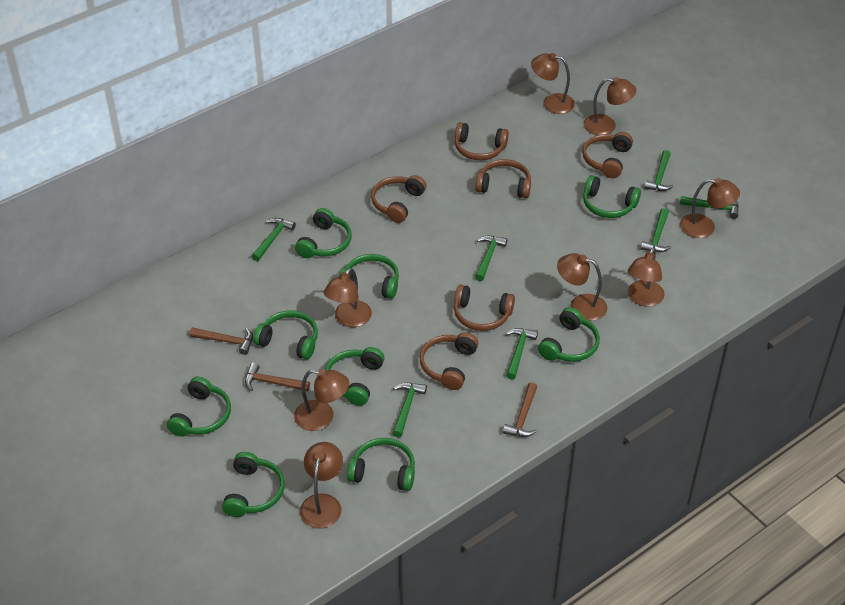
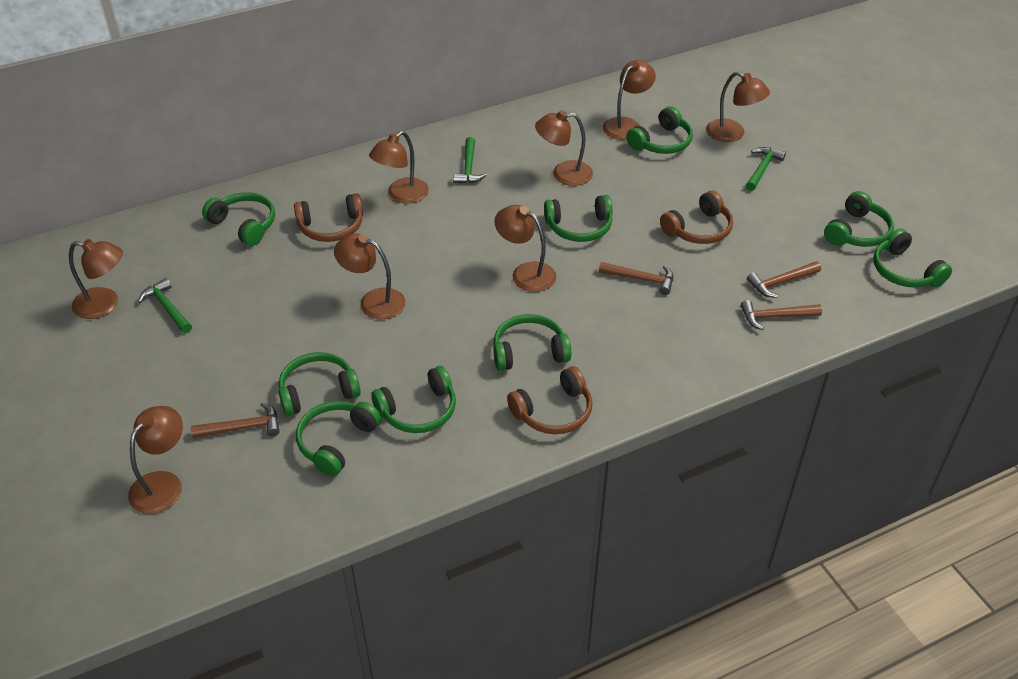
brown hammer: 3 -> 4
brown headphones: 6 -> 3
green hammer: 7 -> 3

